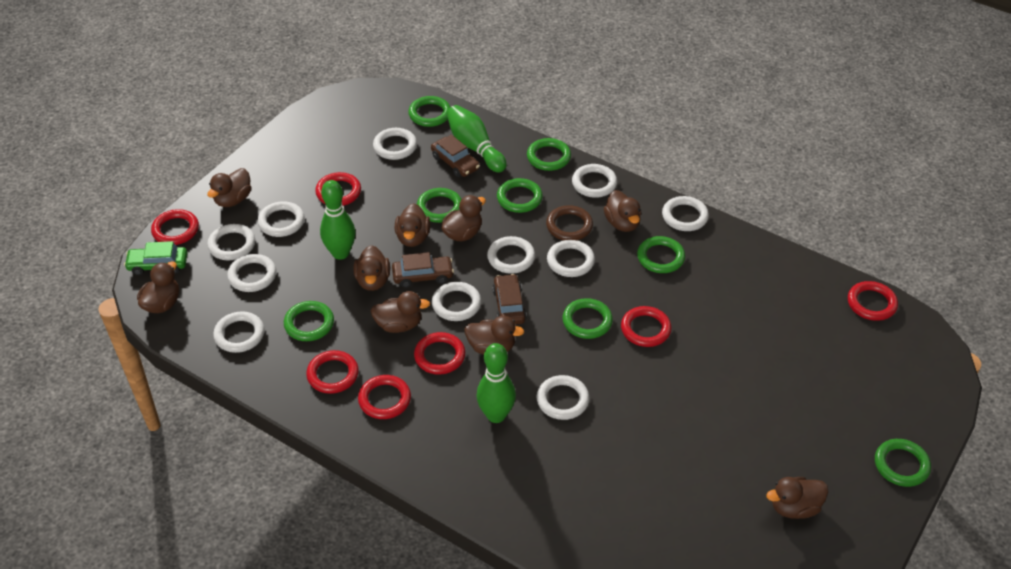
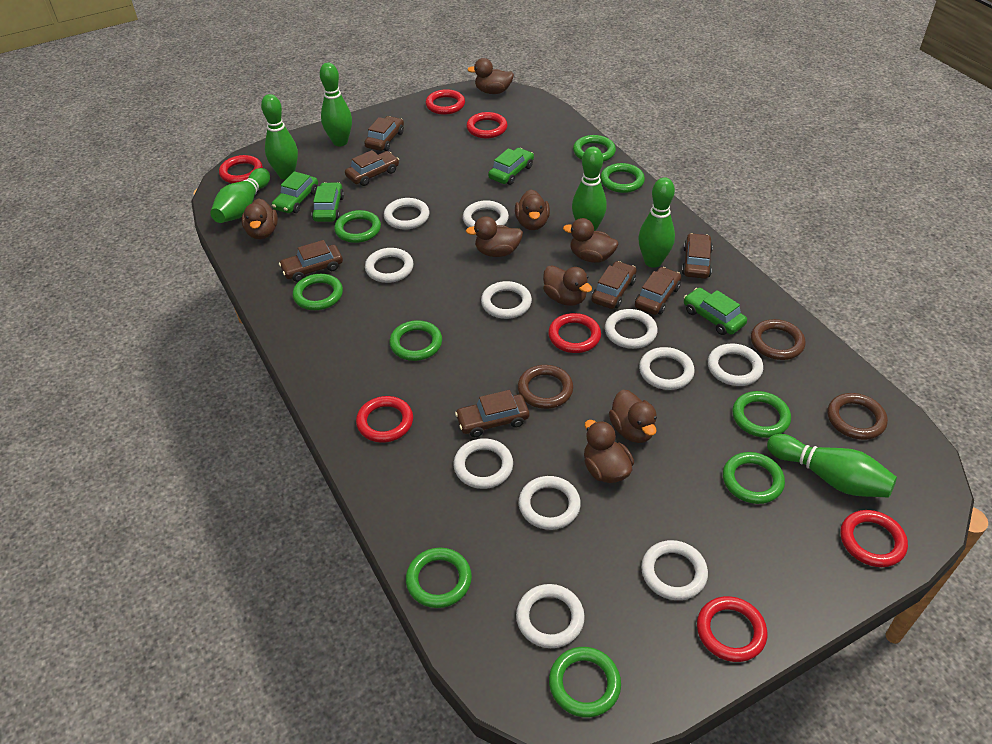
brown car: 3 -> 7
brown duck: 9 -> 8
brown ring: 1 -> 3
green bowling pin: 3 -> 6
green car: 1 -> 4
green ring: 8 -> 9

